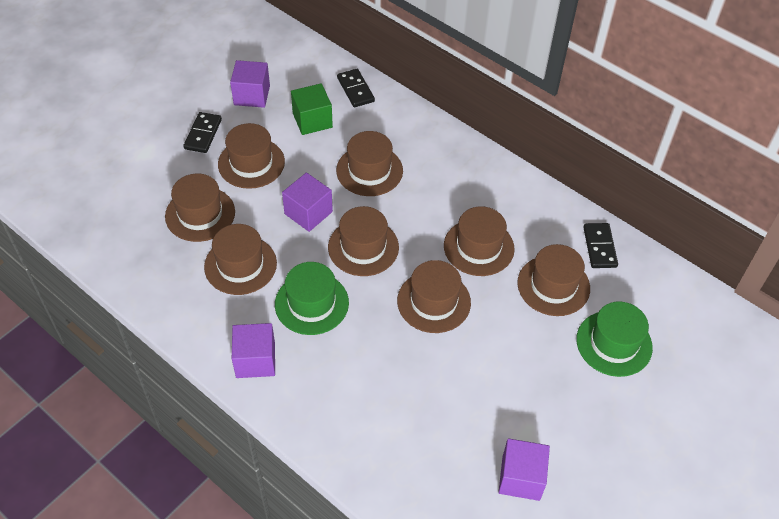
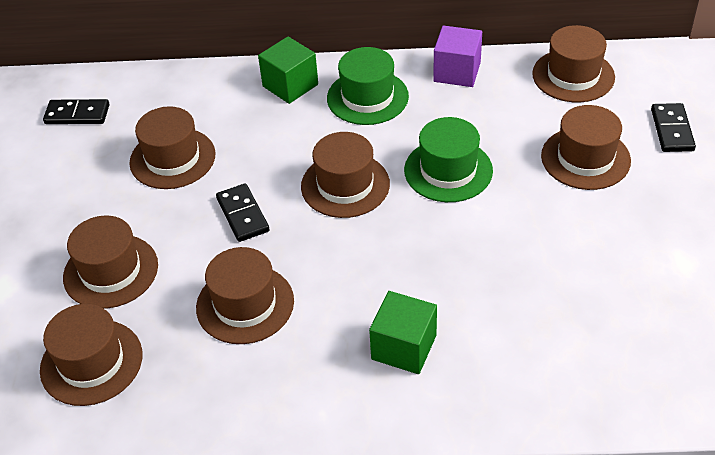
brown hat: 8 -> 7
green cube: 1 -> 2
purple cube: 4 -> 1

